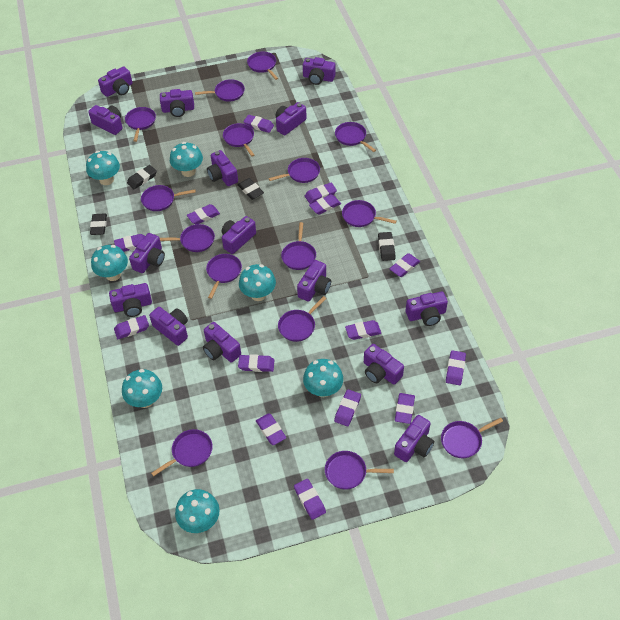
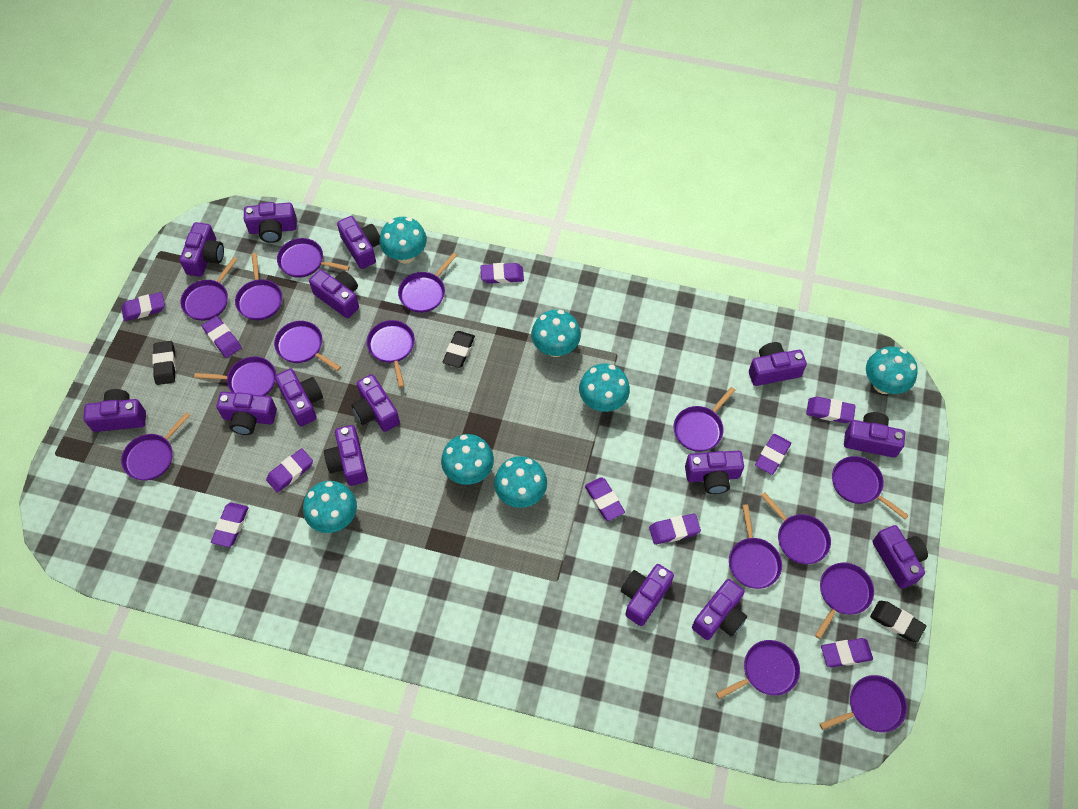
black eraser: 4 -> 3
purple eraser: 14 -> 10

